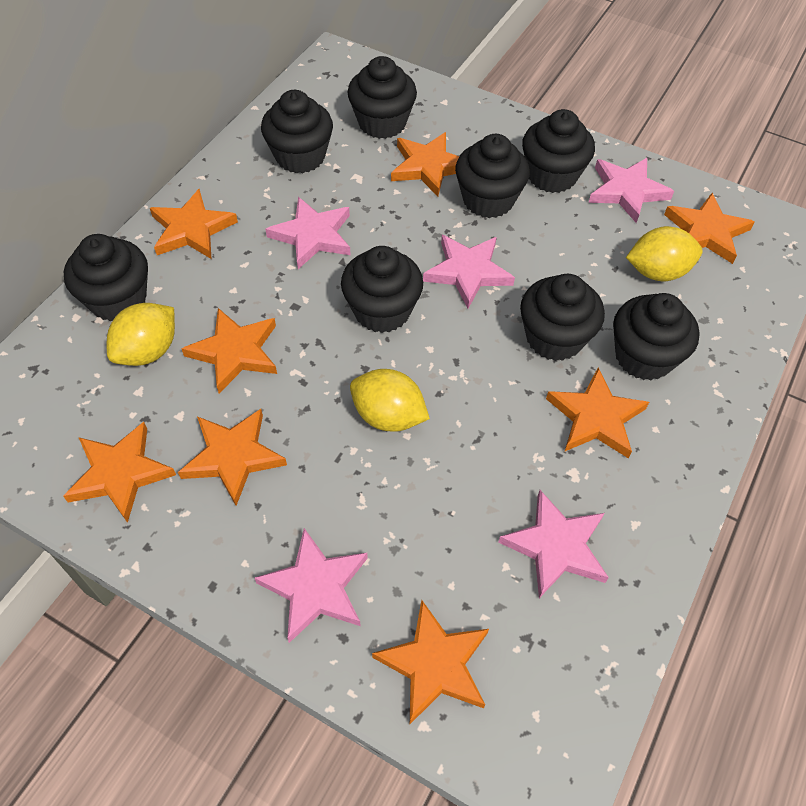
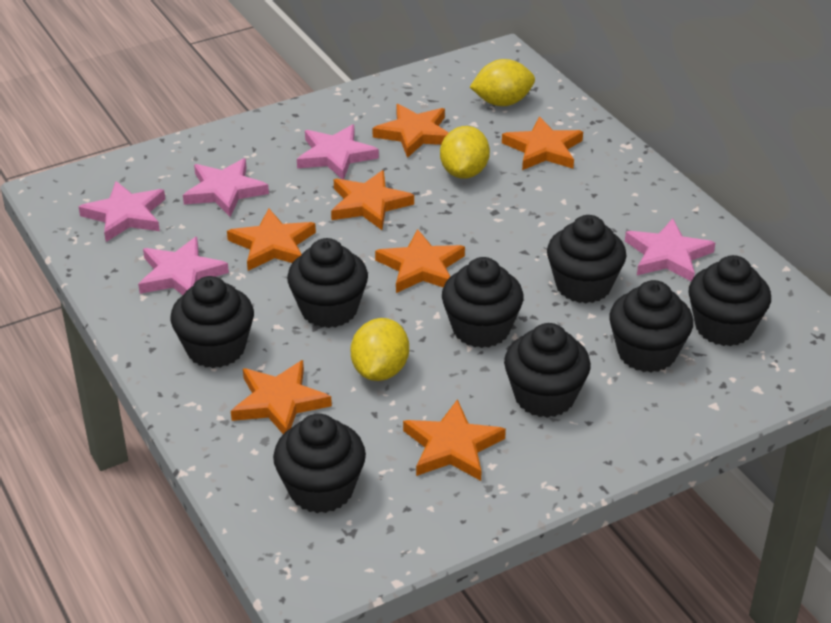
orange star: 8 -> 7

